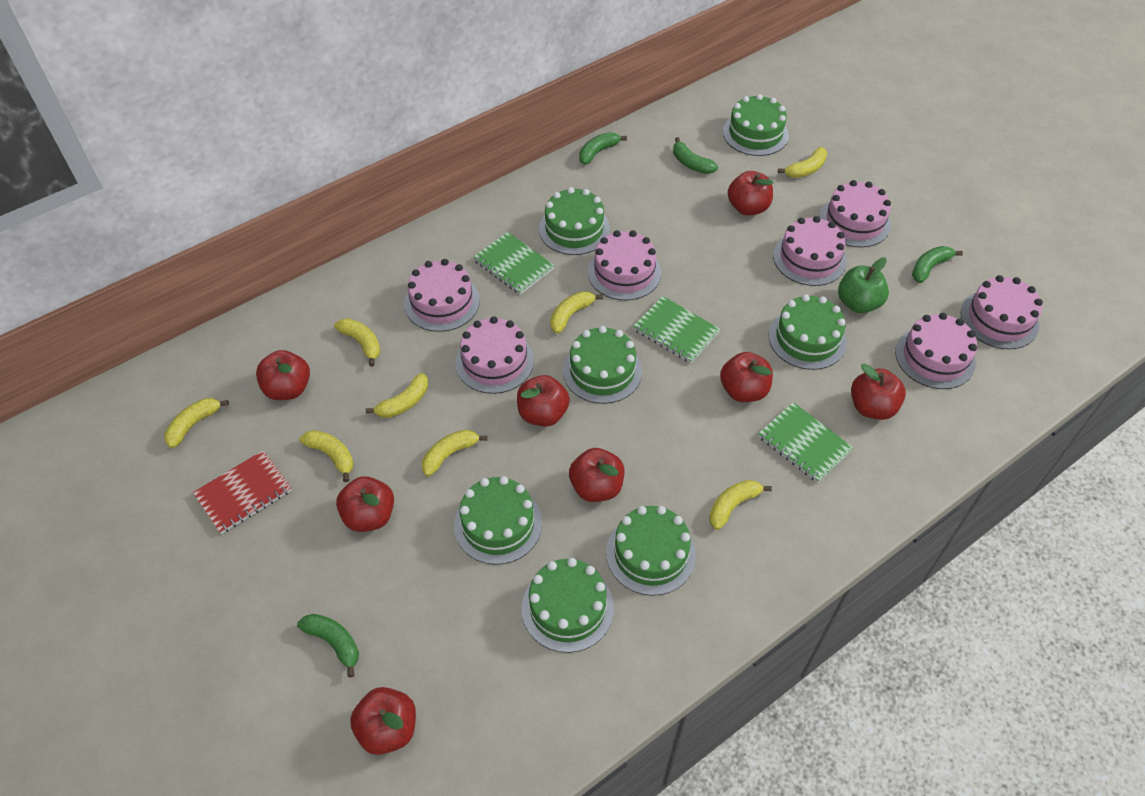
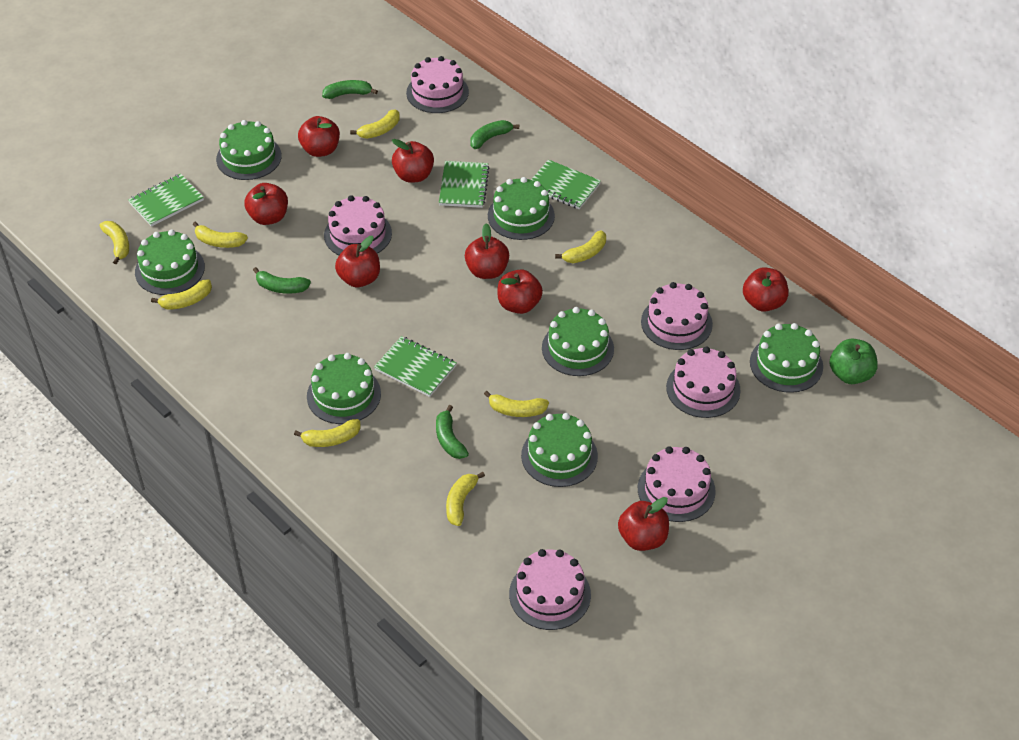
green notebook: 3 -> 4
pink cake: 7 -> 6
red notebook: 1 -> 0

